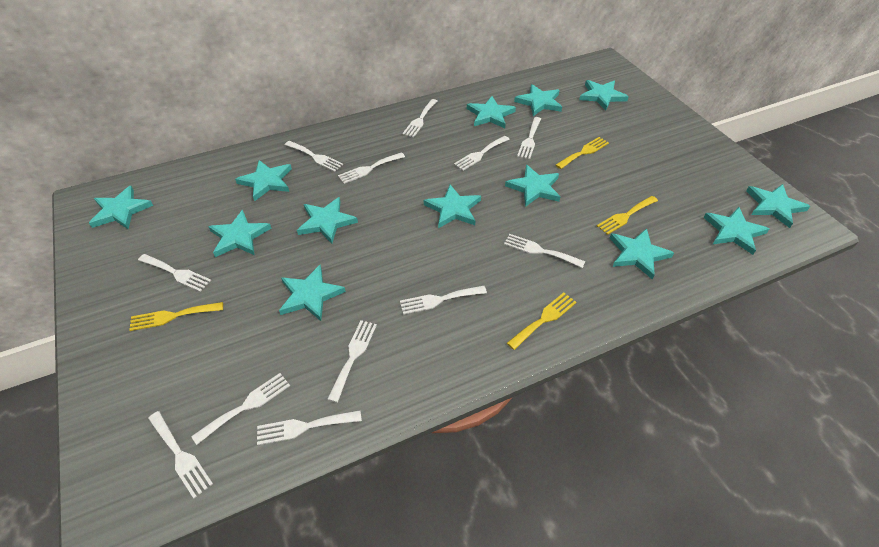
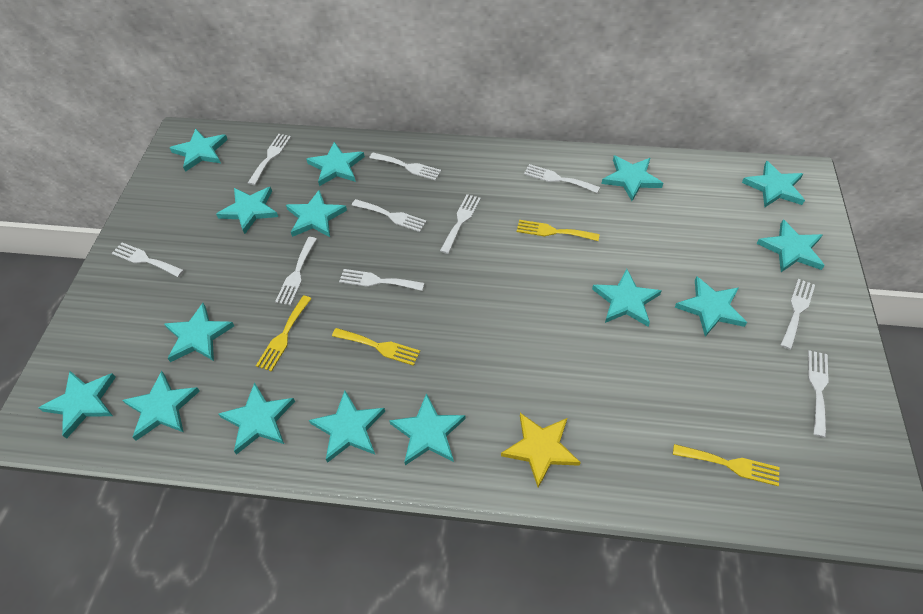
turquoise star: 13 -> 15
white fork: 12 -> 10
yellow star: 0 -> 1

